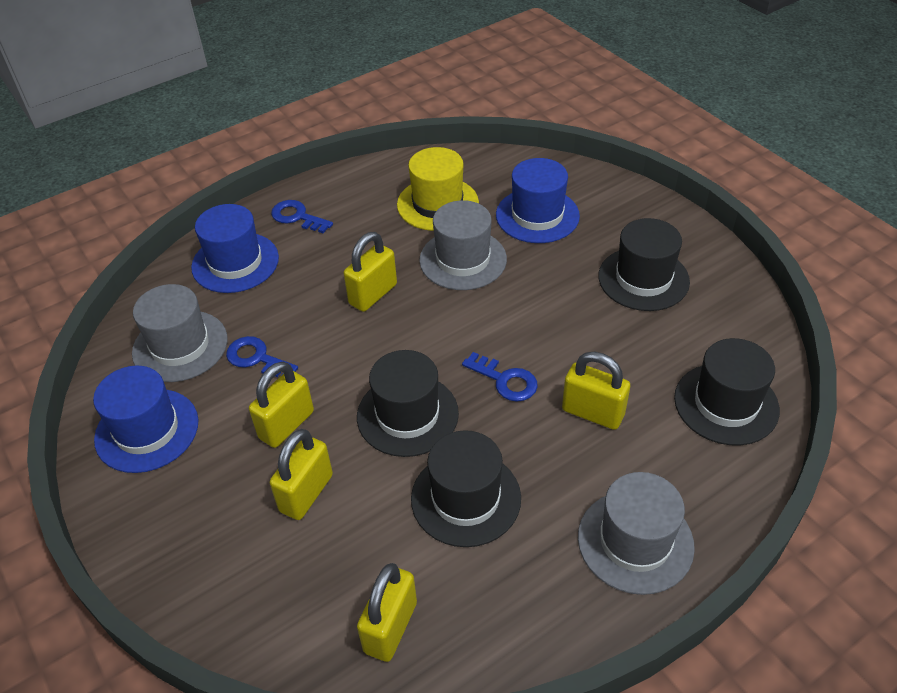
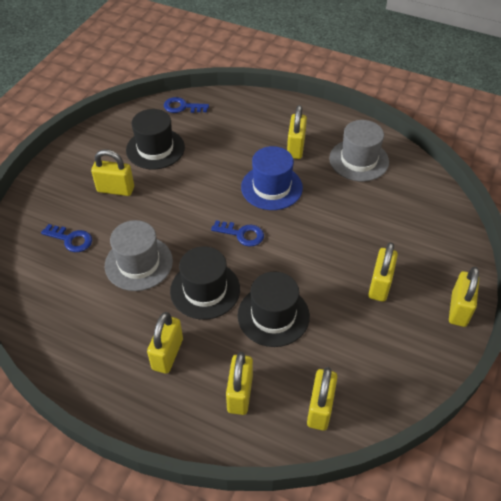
black hat: 4 -> 3
blue hat: 3 -> 1
grey hat: 3 -> 2
yellow hat: 1 -> 0
yellow padlock: 5 -> 7

